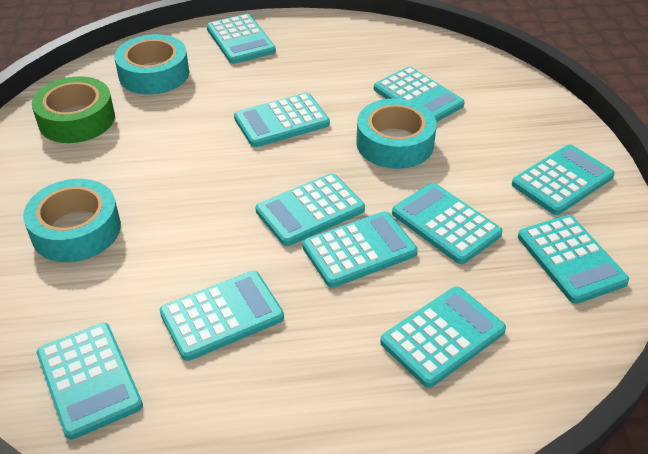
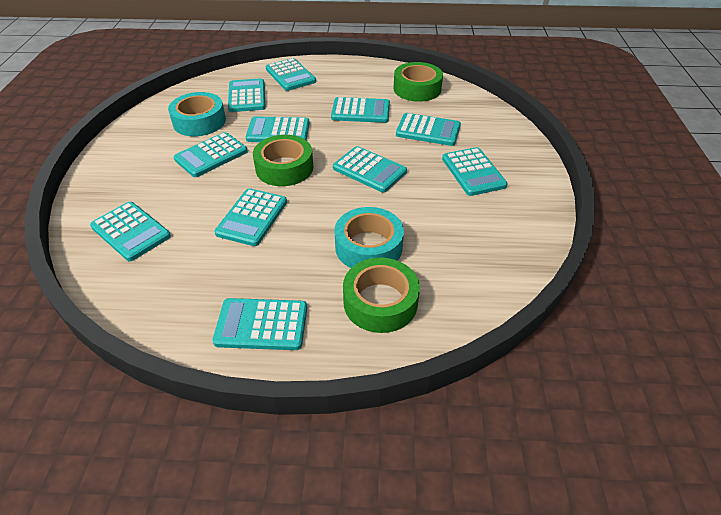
green tape: 1 -> 3
turquoise tape: 3 -> 2

